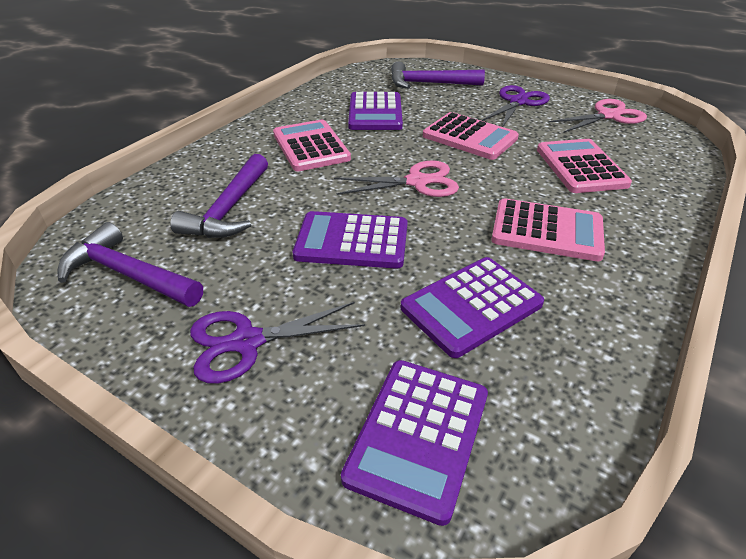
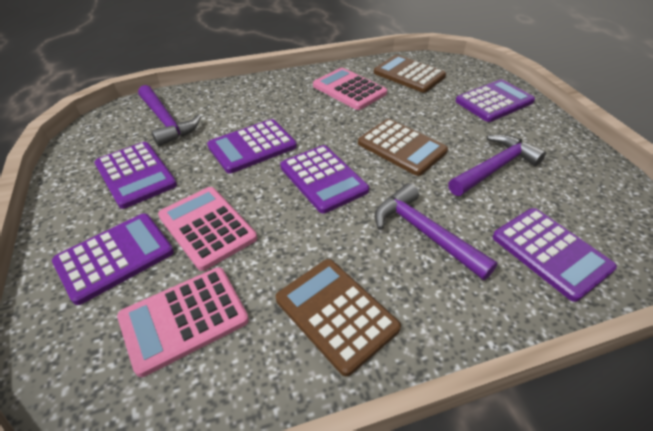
brown calculator: 0 -> 3
pink calculator: 4 -> 3
pink scissors: 2 -> 0
purple calculator: 4 -> 6
purple scissors: 2 -> 0

